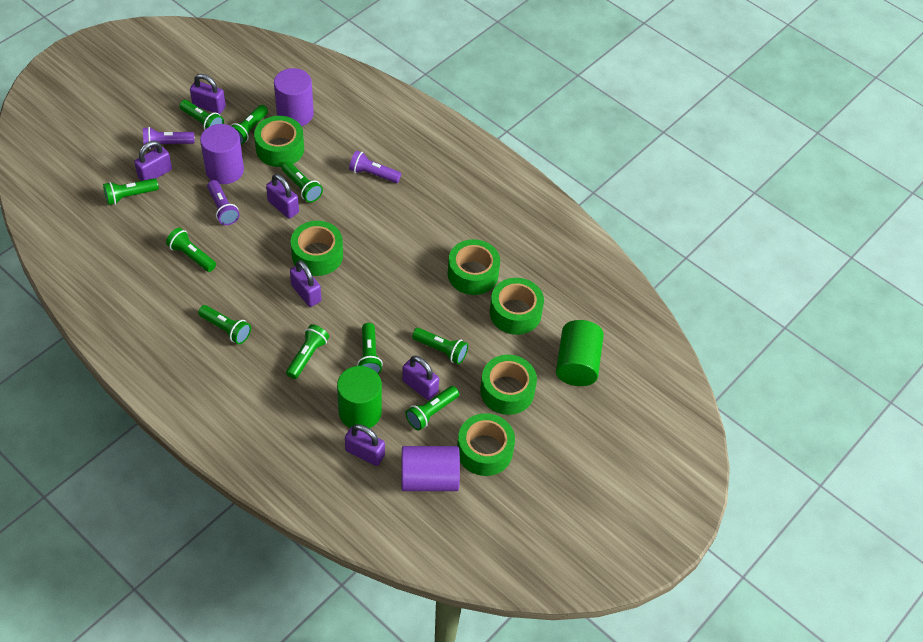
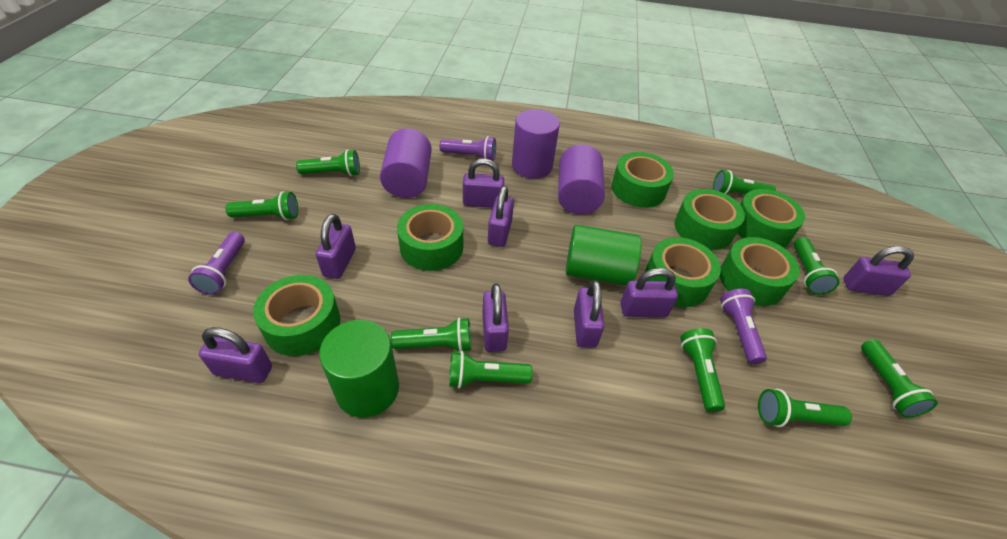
green flashlight: 10 -> 9
green tape: 6 -> 7
purple padlock: 6 -> 8

